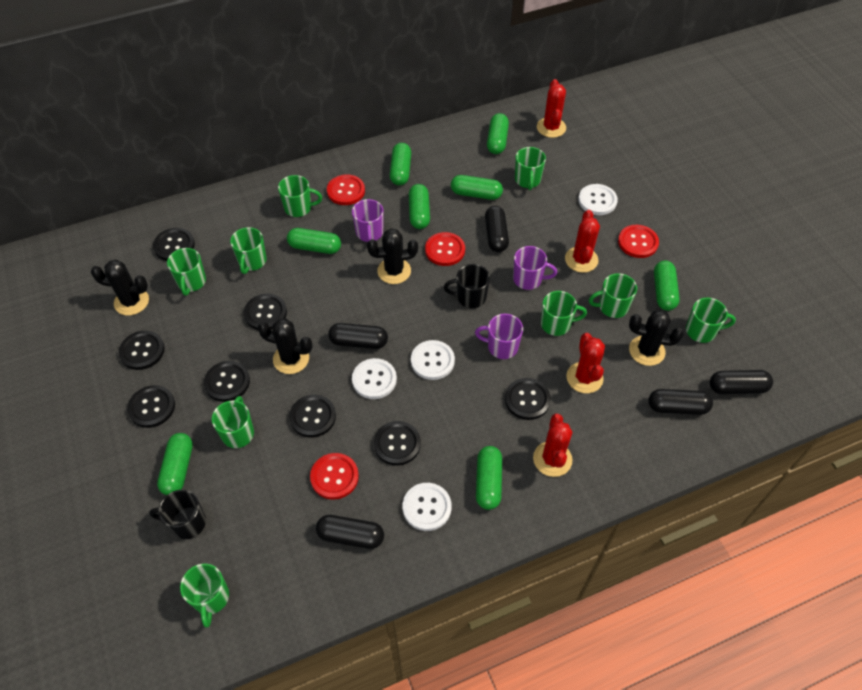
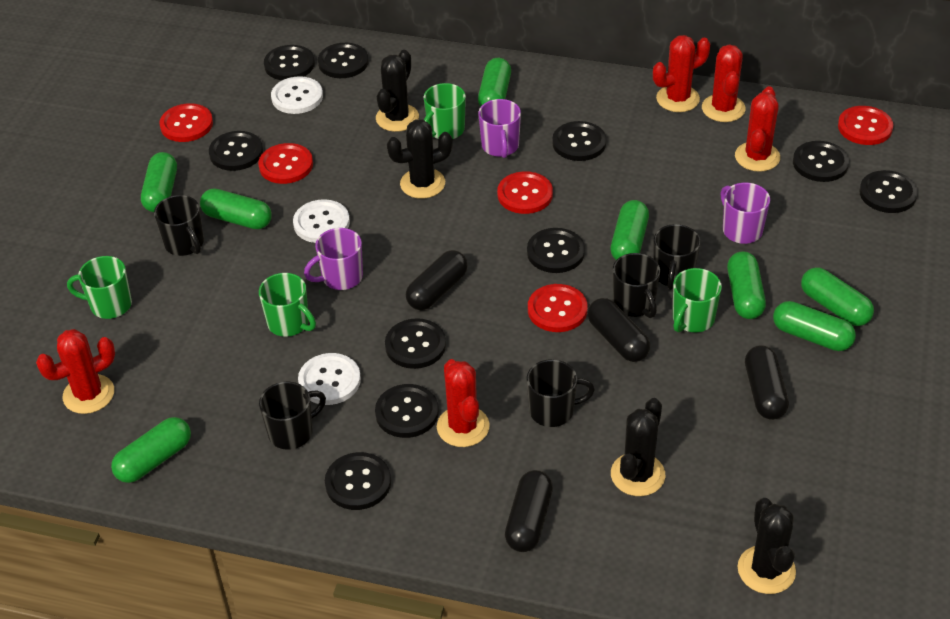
black button: 8 -> 10
black capsule: 5 -> 4
black mug: 2 -> 5
green mug: 9 -> 4
red button: 4 -> 5
red cactus: 4 -> 5
white button: 4 -> 3

